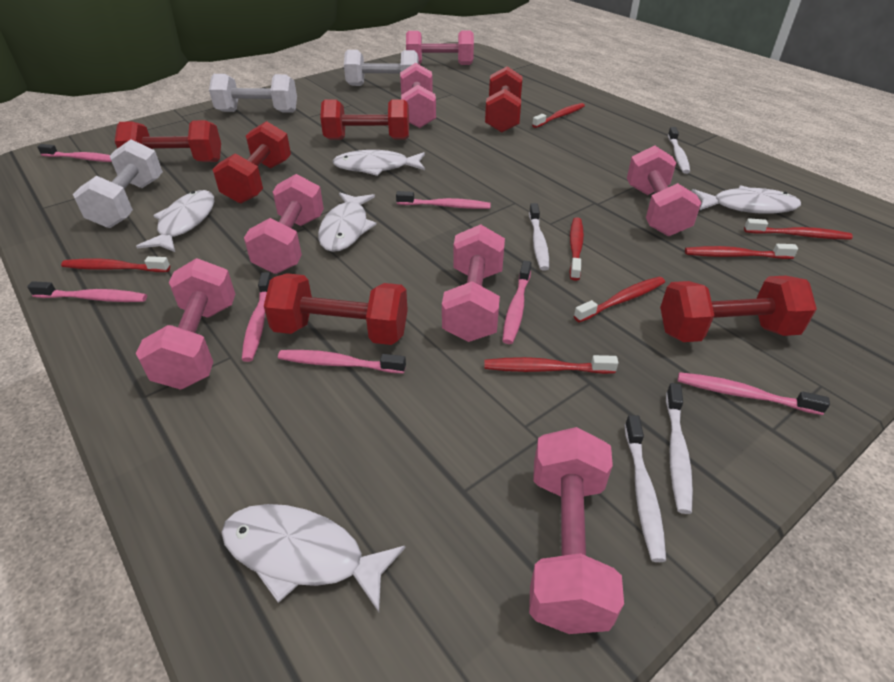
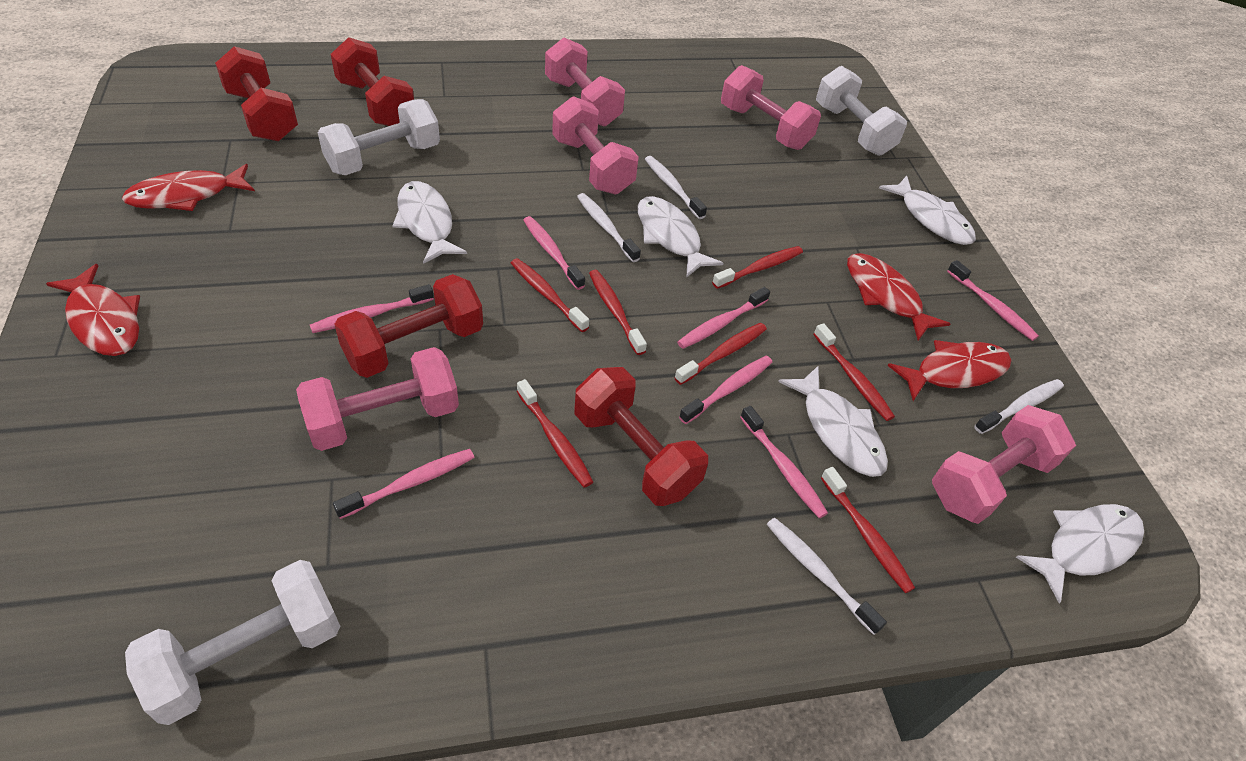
pink dumbbell: 7 -> 5
red dumbbell: 6 -> 4
red fish: 0 -> 4

